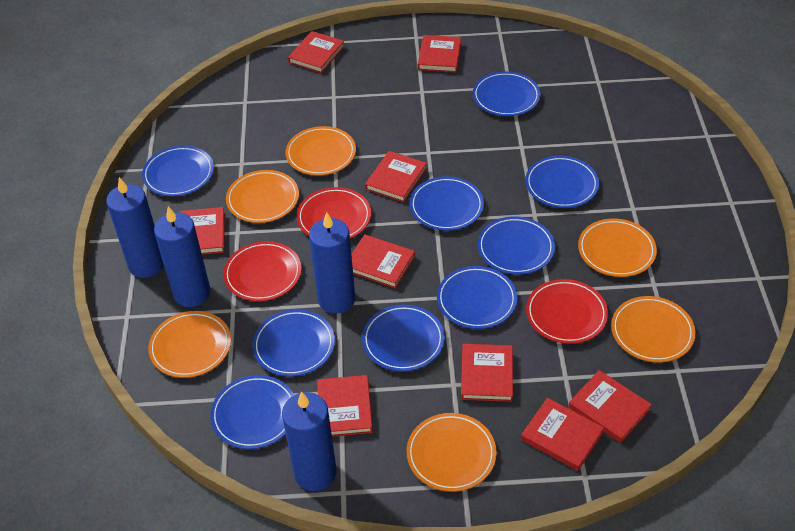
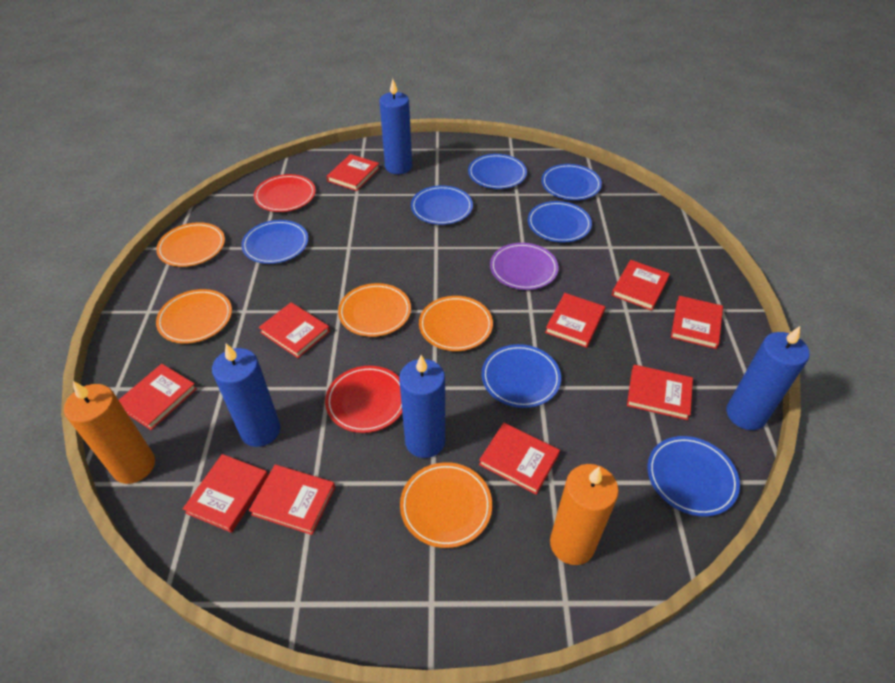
blue plate: 9 -> 7
orange candle: 0 -> 2
orange plate: 6 -> 5
purple plate: 0 -> 1
red book: 9 -> 10
red plate: 3 -> 2

